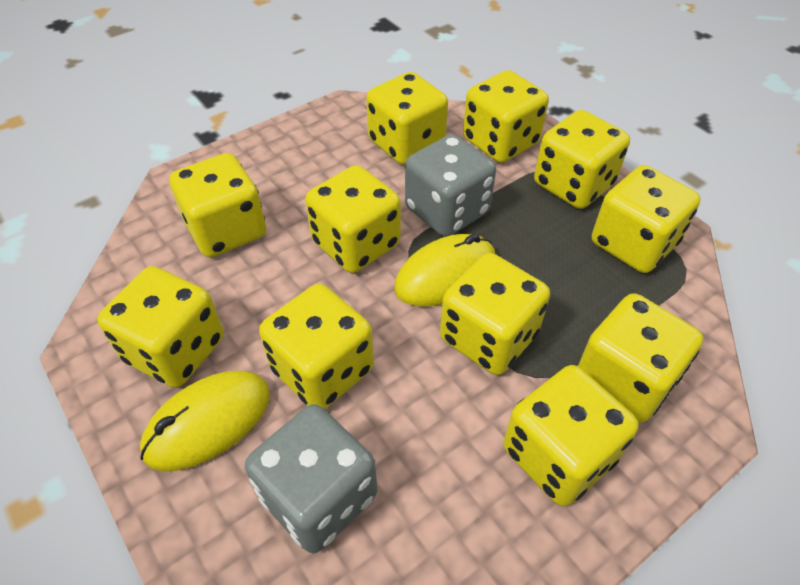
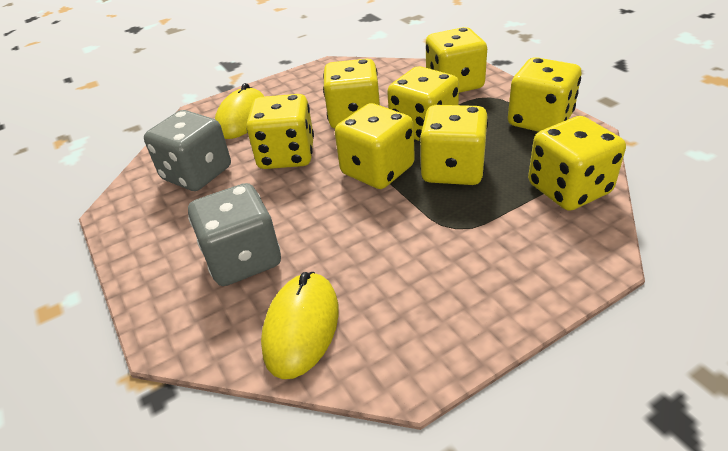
yellow dice: 11 -> 8

